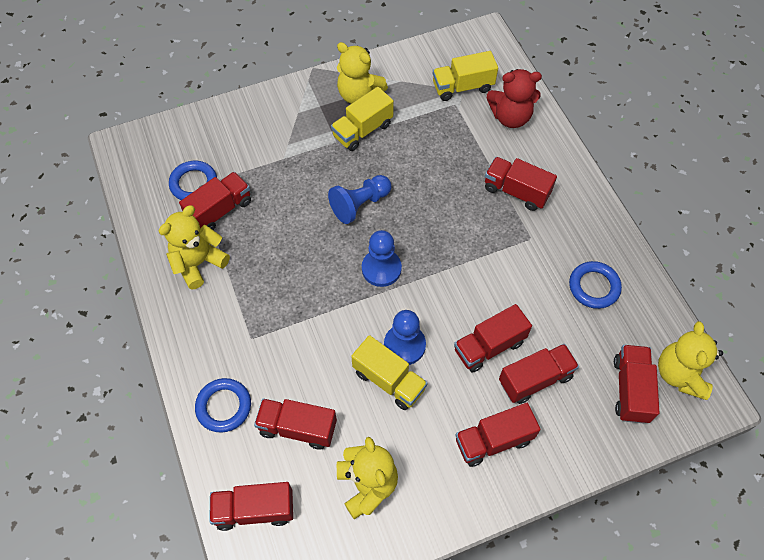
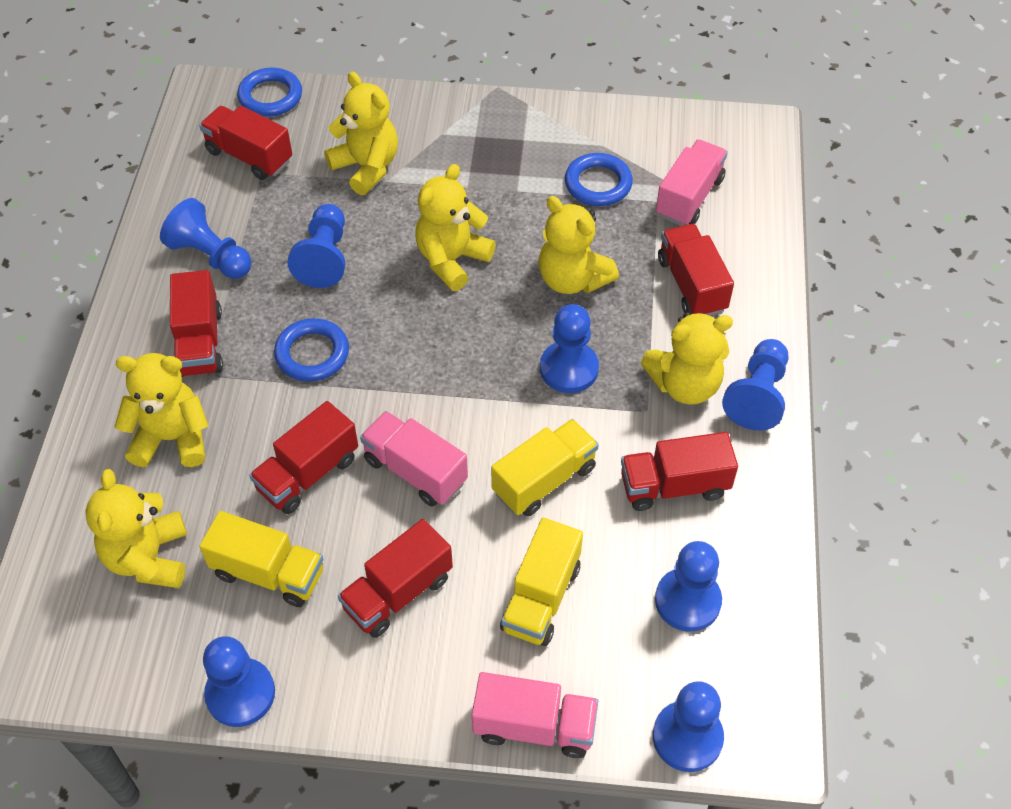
blue pawn: 3 -> 7
pink truck: 0 -> 3
red teddy bear: 1 -> 0
red truck: 8 -> 6
yellow teddy bear: 4 -> 6

